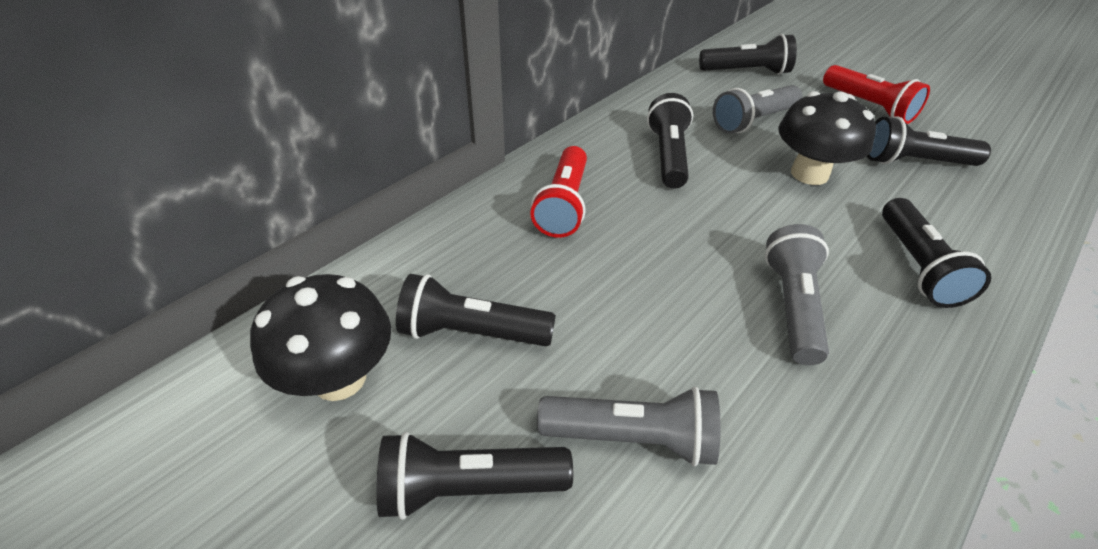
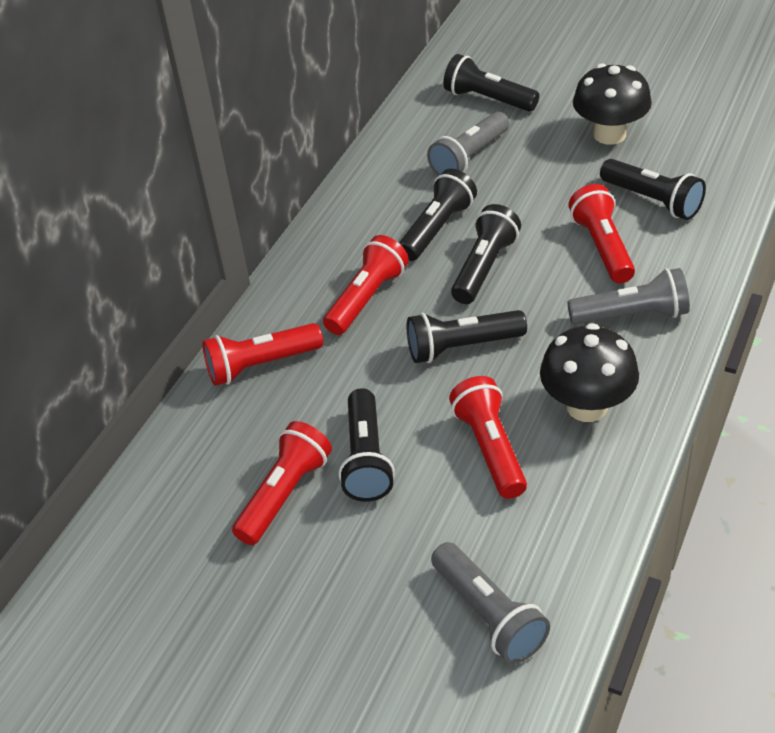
red flashlight: 2 -> 5

